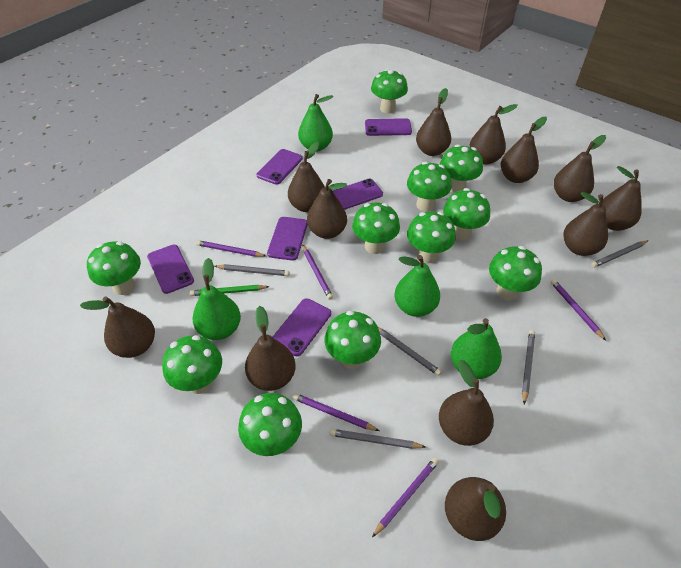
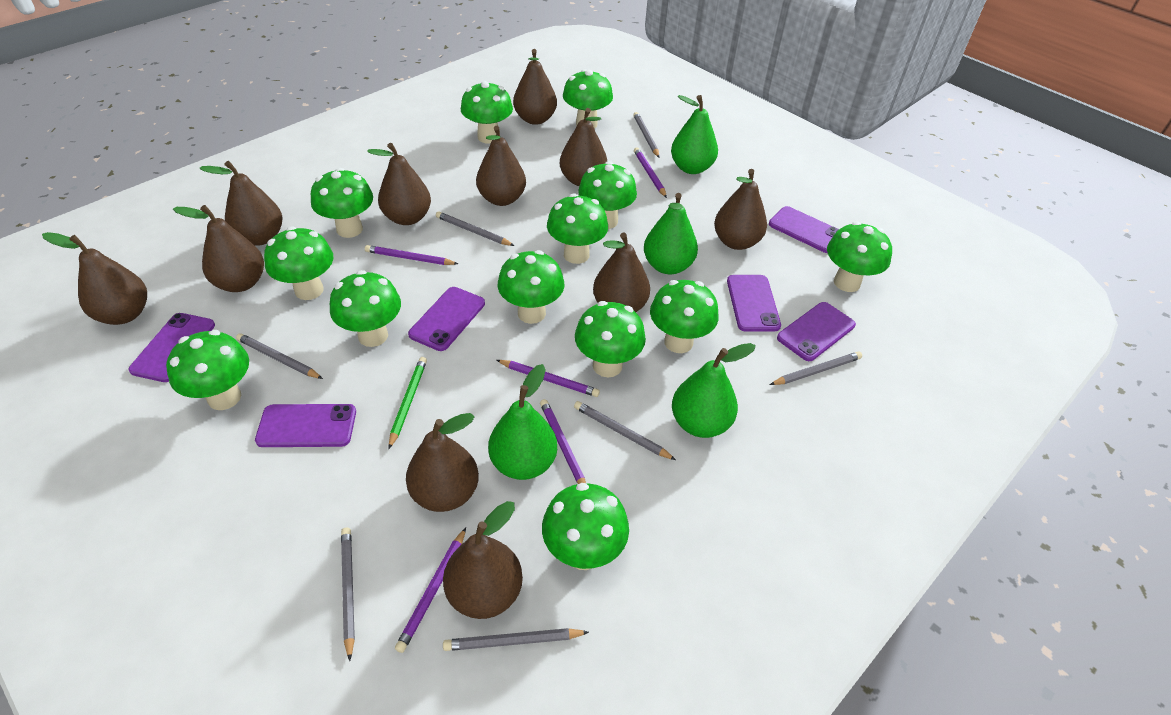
brown pear: 12 -> 11
green mushroom: 11 -> 13
grey pencil: 5 -> 7

